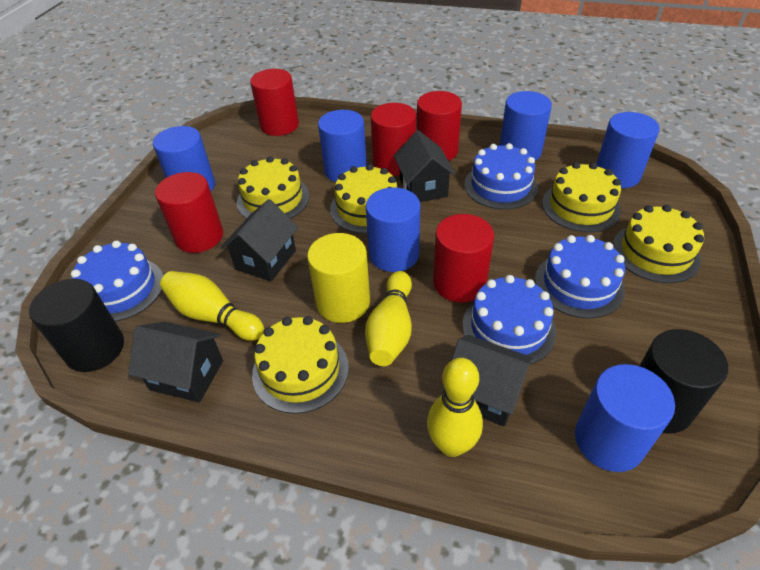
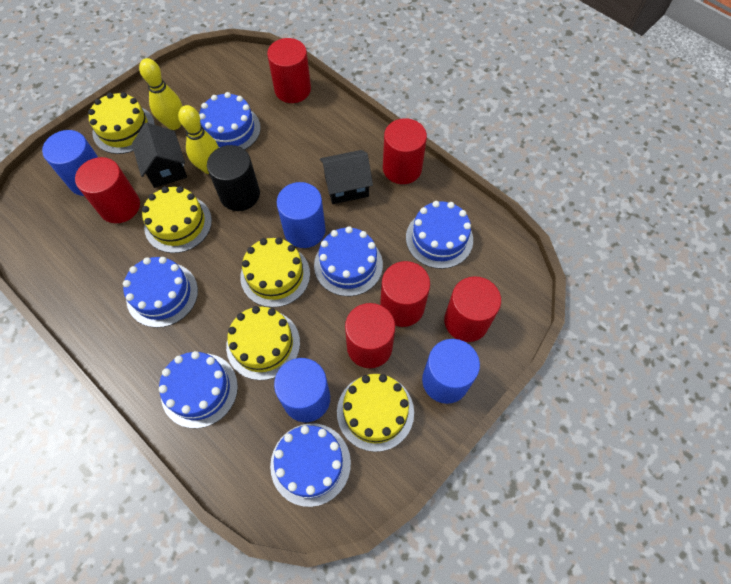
black cylinder: 2 -> 1
black house: 4 -> 2
blue cake: 4 -> 6
blue cylinder: 6 -> 4
red cylinder: 5 -> 6
yellow bowling pin: 3 -> 2
yellow cylinder: 1 -> 0

